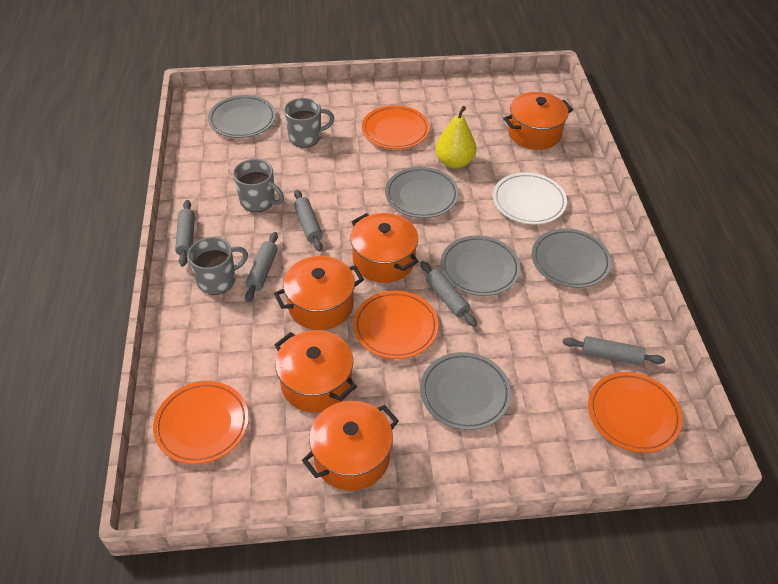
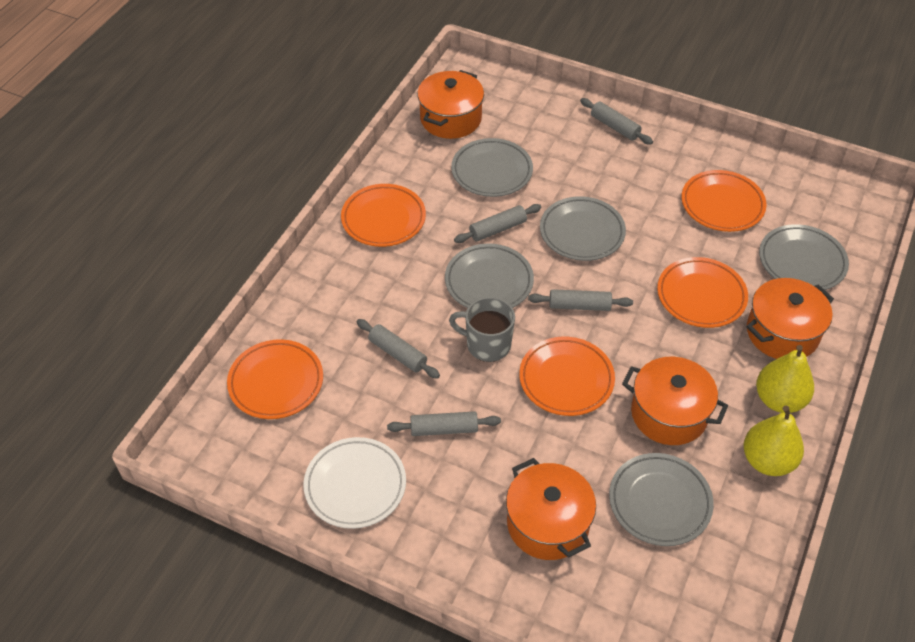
grey mug: 3 -> 1
orange plate: 4 -> 5
orange pot: 5 -> 4
yellow pear: 1 -> 2

